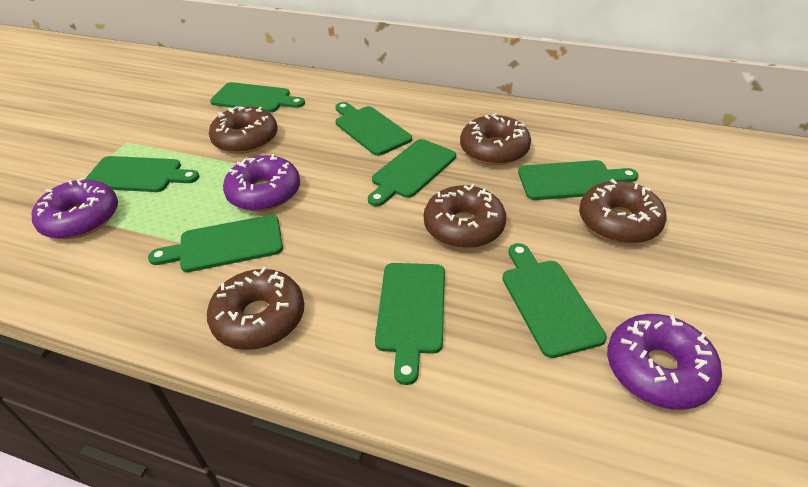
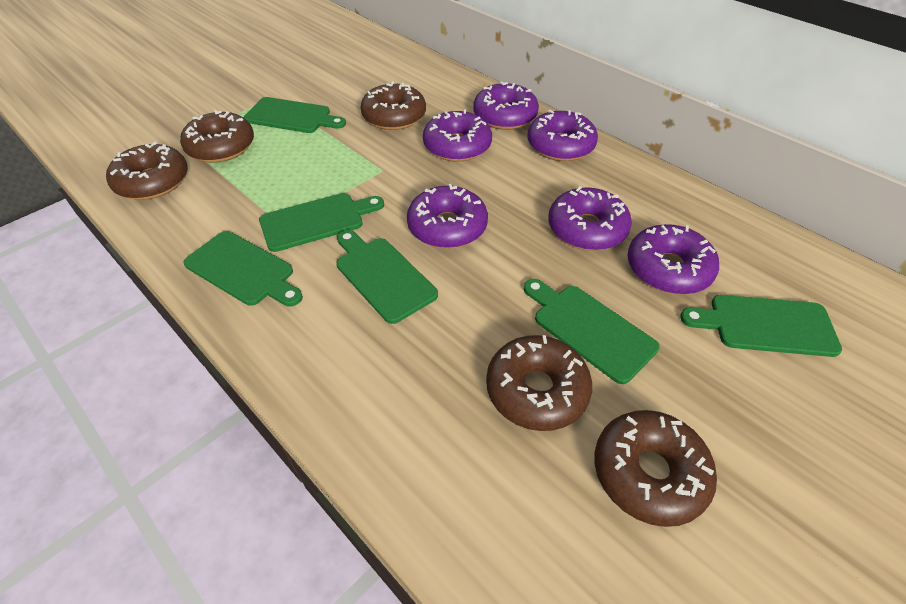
green cutting board: 8 -> 6
purple donut: 3 -> 6

